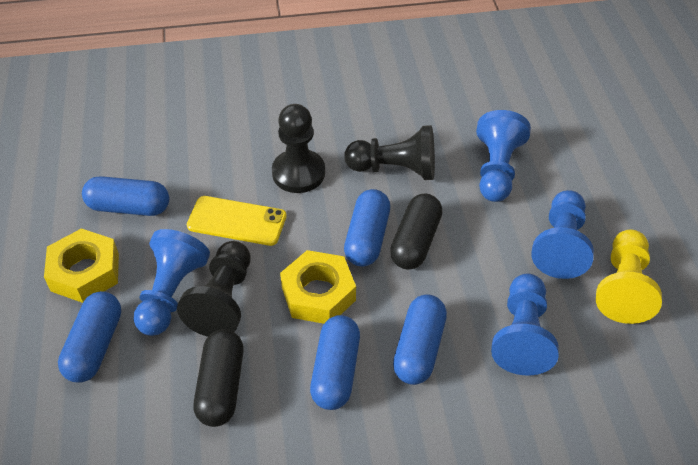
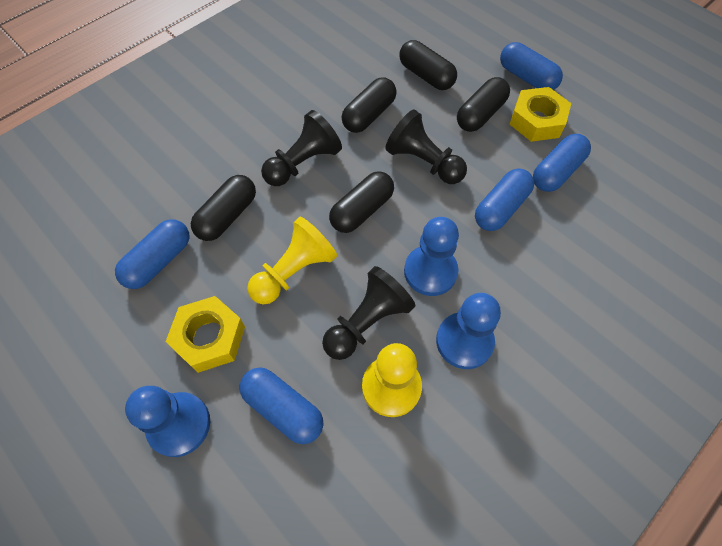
black capsule: 2 -> 5
blue pawn: 4 -> 3
yellow pawn: 1 -> 2
yellow phone: 1 -> 0

